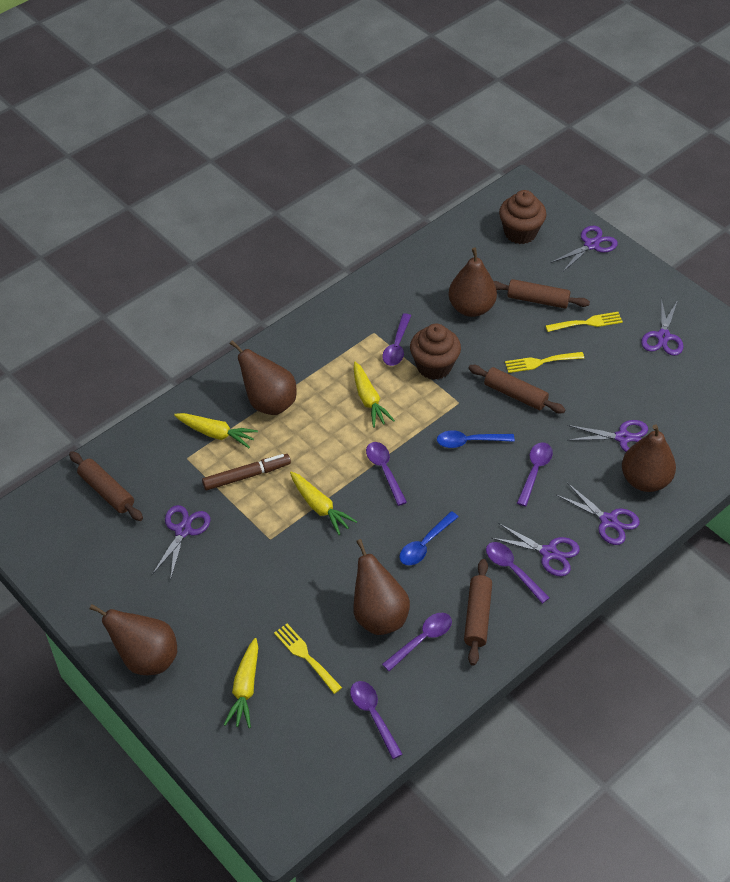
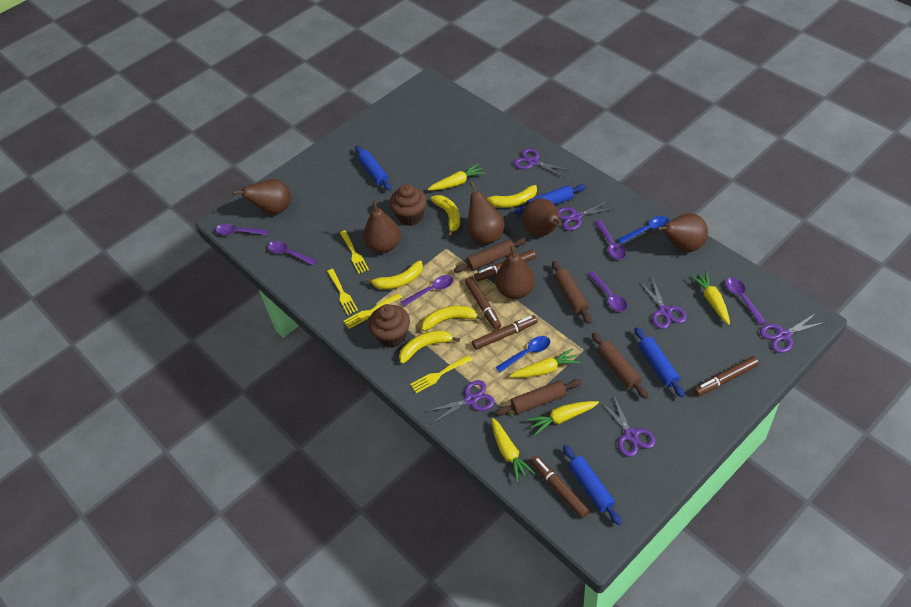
blue rolling pin: 0 -> 4
brown marker: 1 -> 5
brown pear: 5 -> 6
yellow banana: 0 -> 5
yellow carrot: 4 -> 5
yellow fork: 3 -> 4

